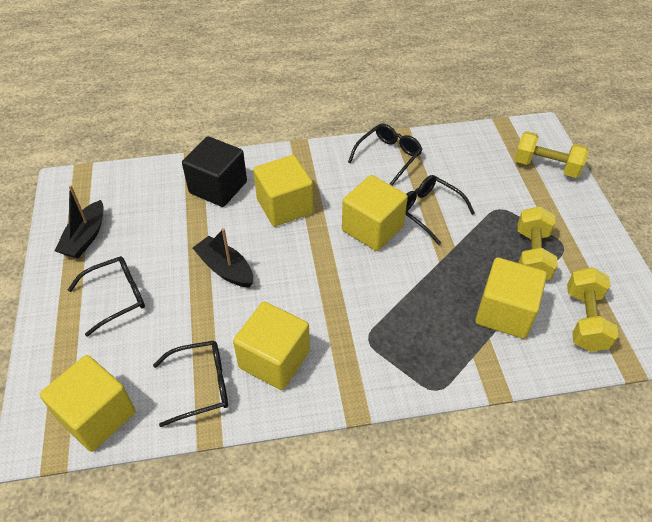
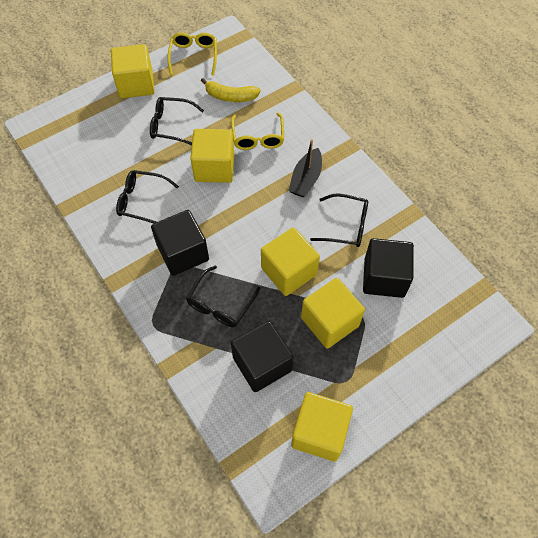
black boat: 2 -> 1
black cube: 1 -> 3
yellow banana: 0 -> 1
yellow dumbbell: 3 -> 0
yellow glasses: 0 -> 2

